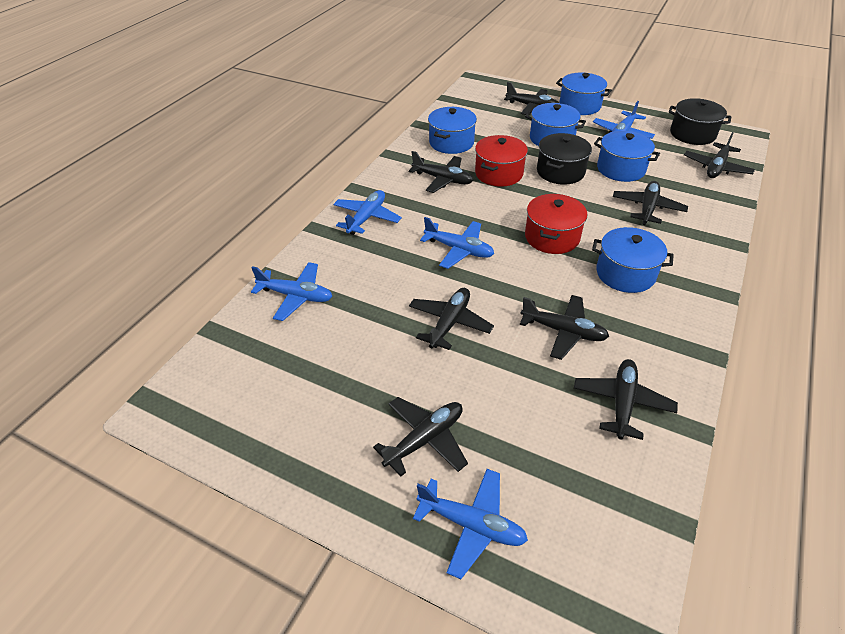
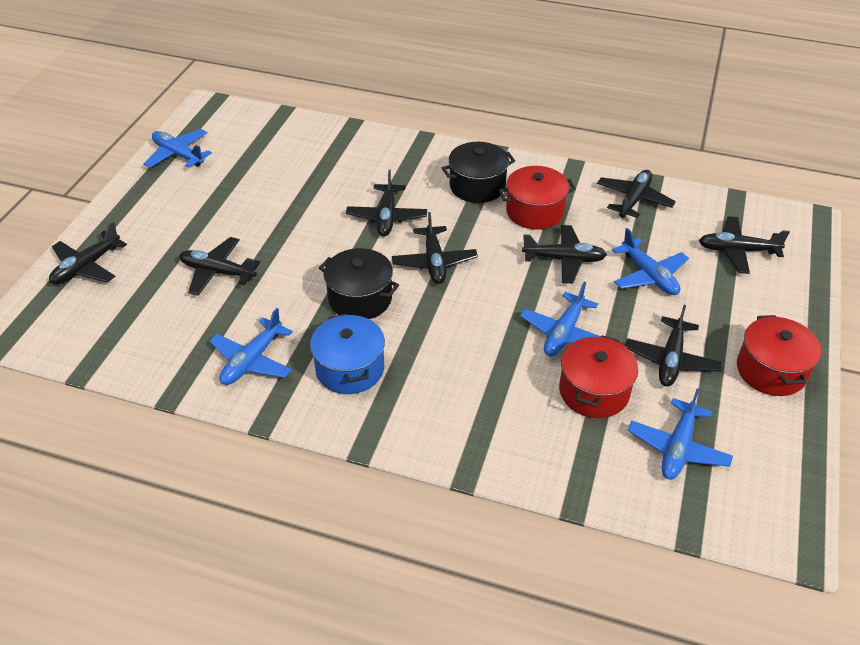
blue pot: 5 -> 1
red pot: 2 -> 3

